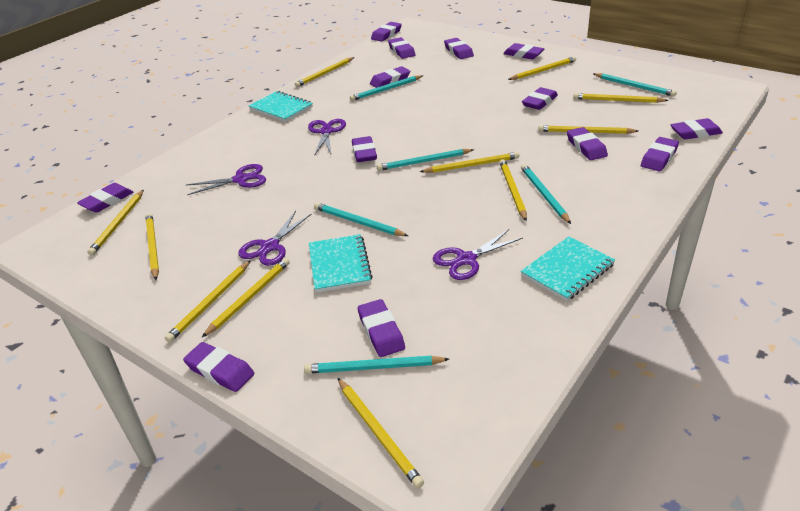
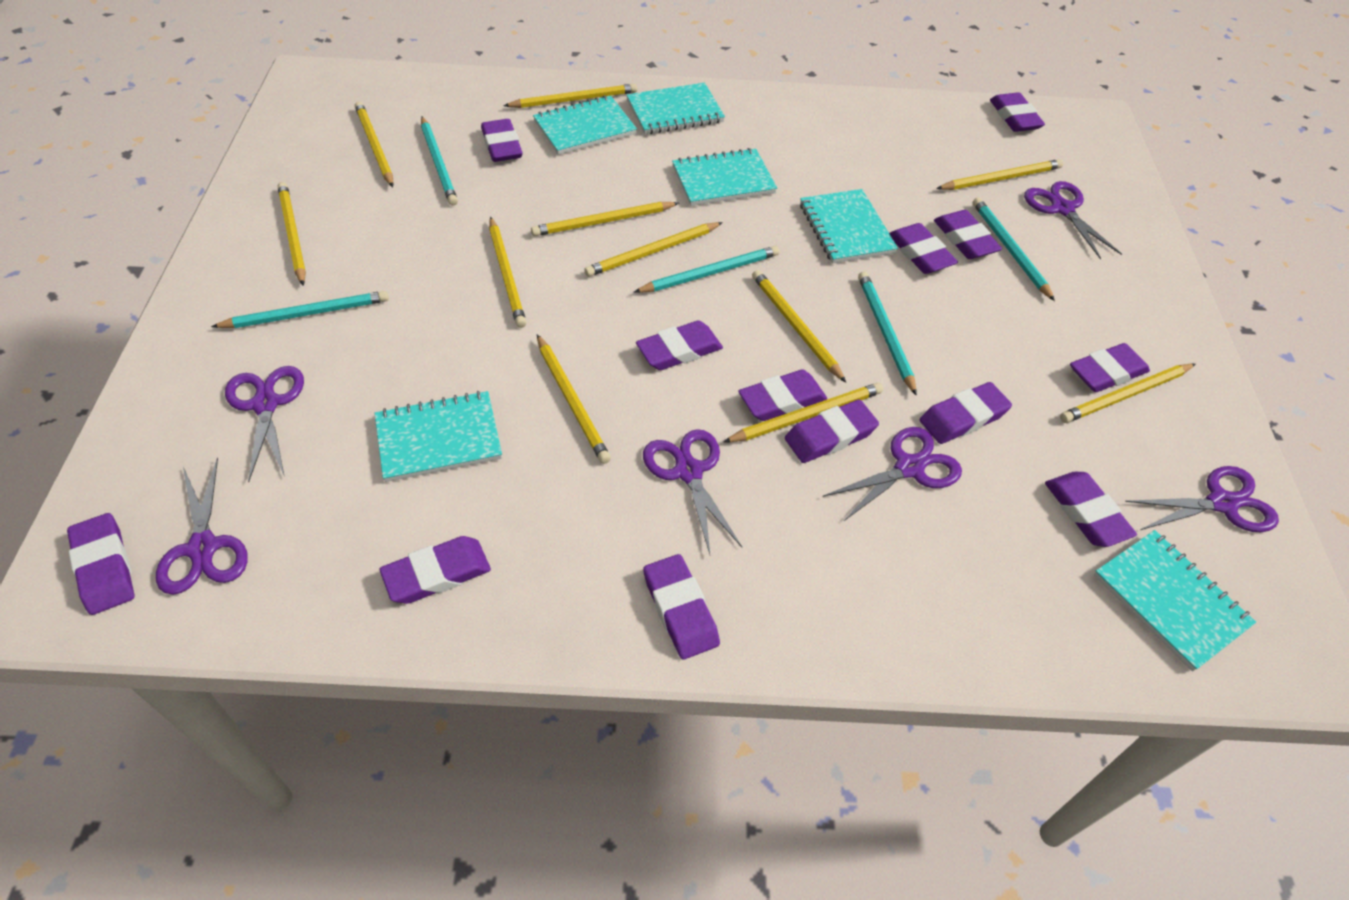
purple scissors: 4 -> 6
turquoise notebook: 3 -> 6
turquoise pencil: 6 -> 5

